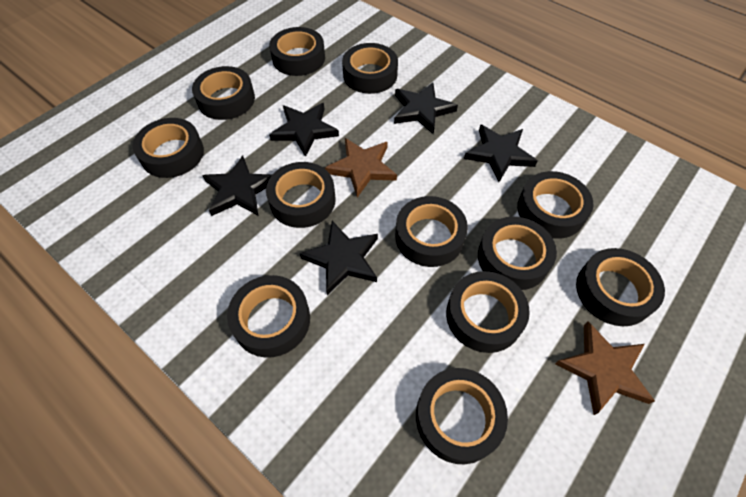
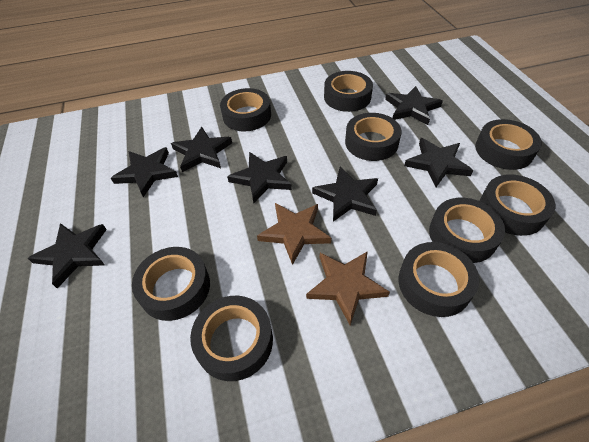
black star: 5 -> 7
black tape: 12 -> 9

